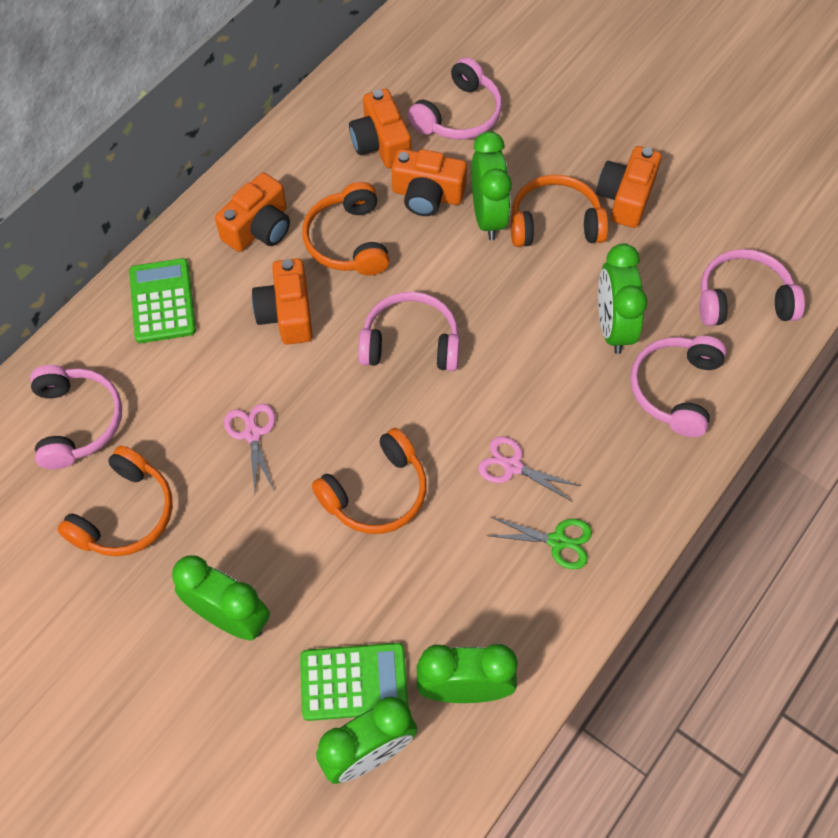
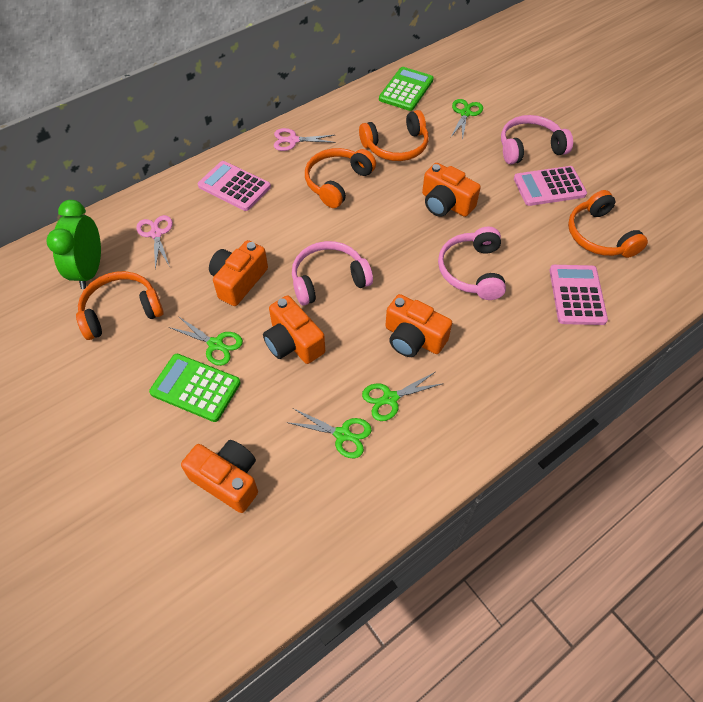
green clock: 5 -> 1
green scissors: 1 -> 4
pink calculator: 0 -> 3
pink headphones: 5 -> 3

